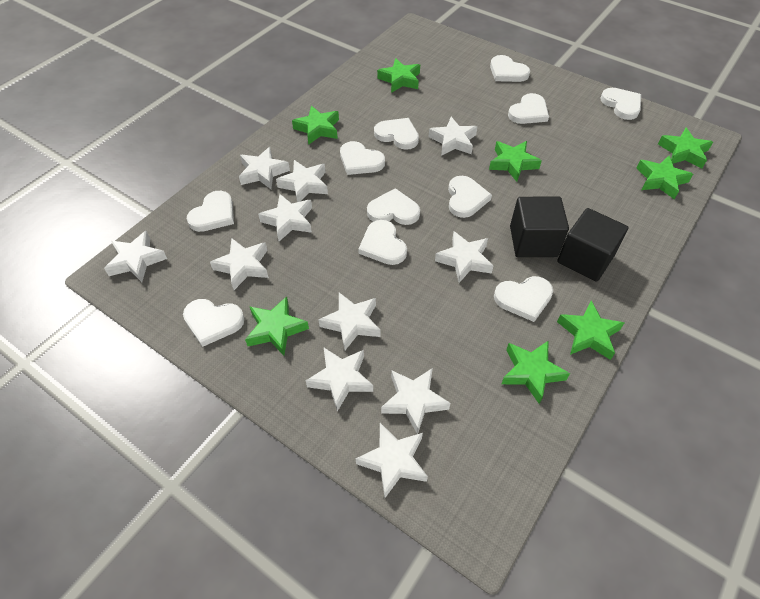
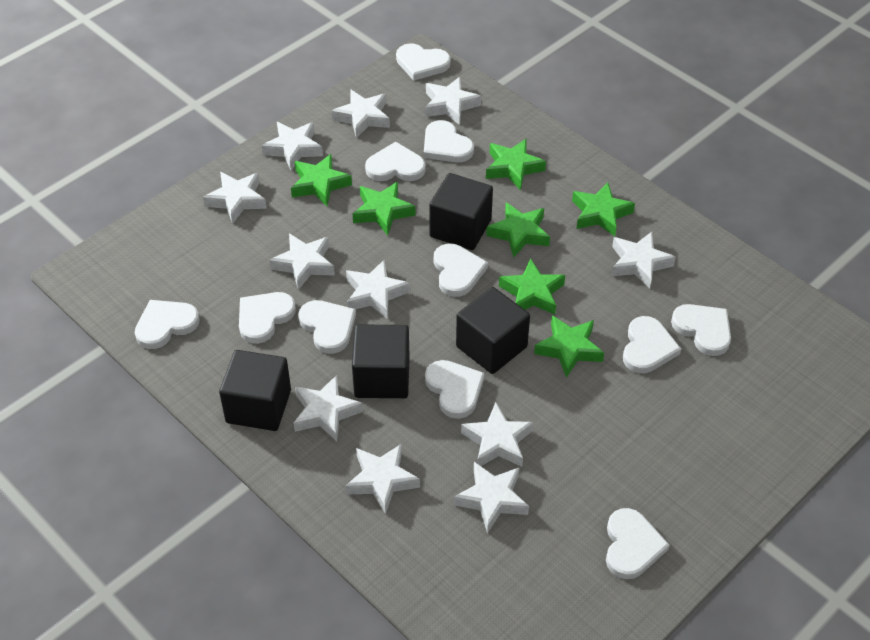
black cube: 2 -> 4
green star: 8 -> 7

